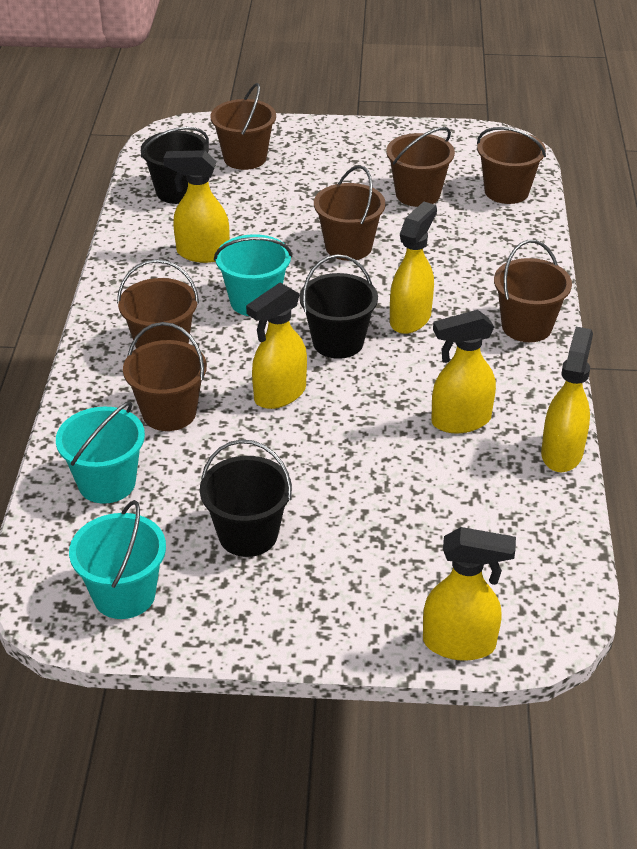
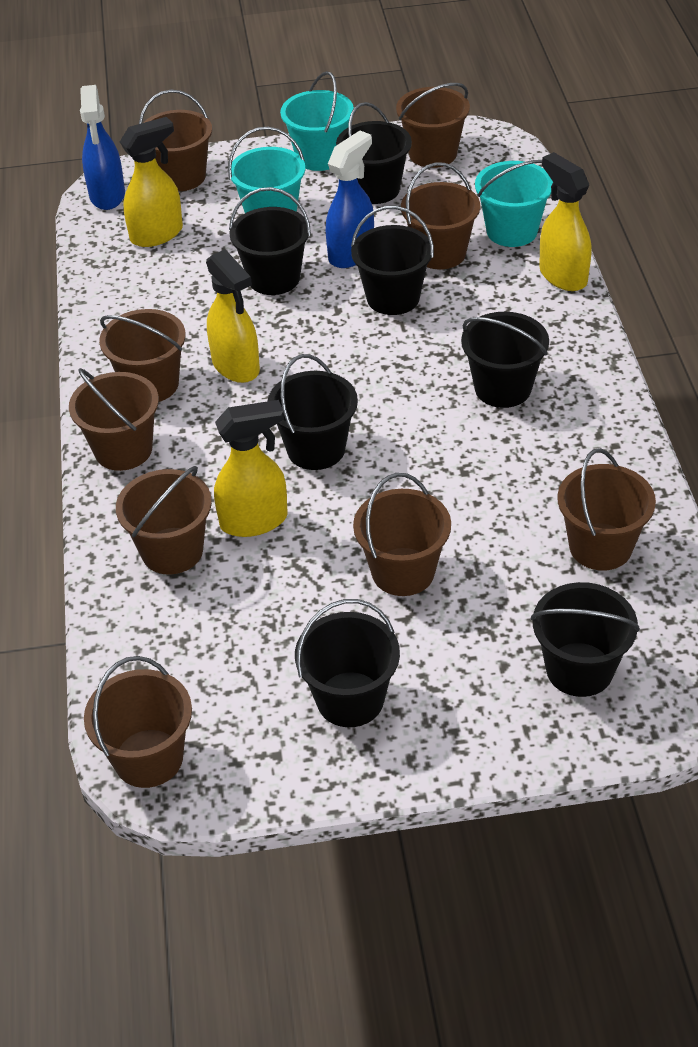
black bucket: 3 -> 7
blue spray bottle: 0 -> 2
brown bucket: 7 -> 9
yellow spray bottle: 6 -> 4

